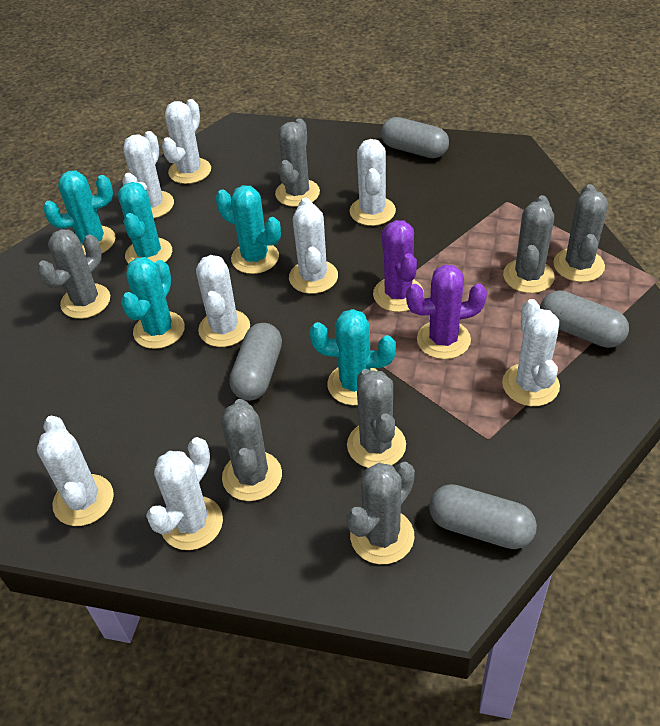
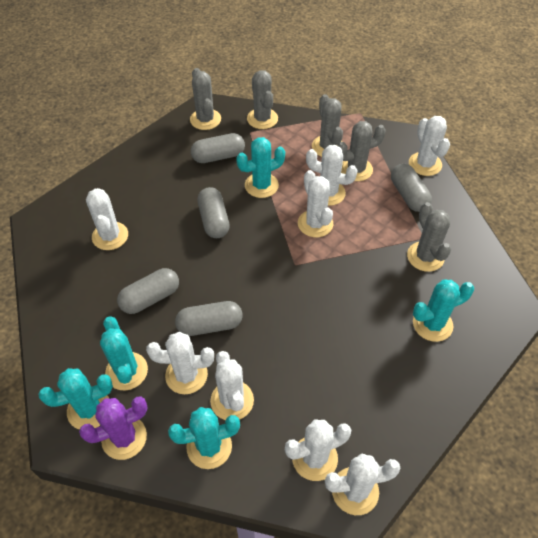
grey cactus: 7 -> 5
grey capsule: 4 -> 5
purple cactus: 2 -> 1

